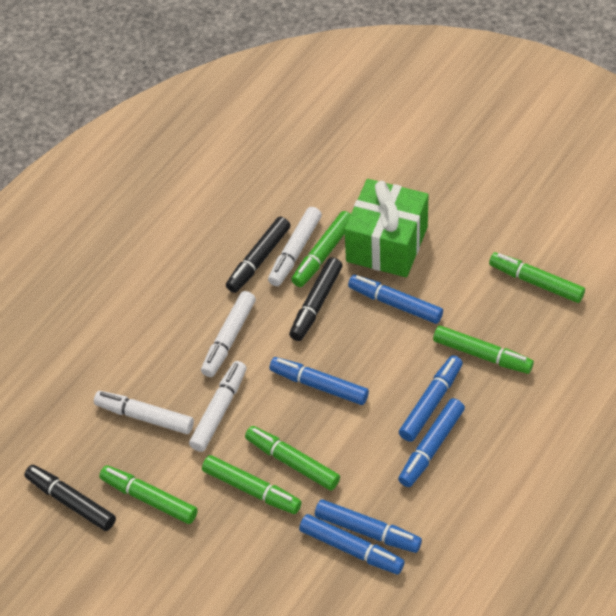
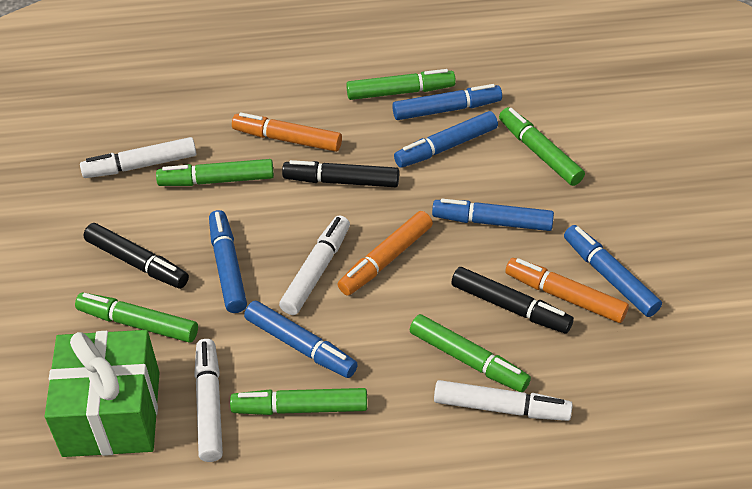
orange marker: 0 -> 3

